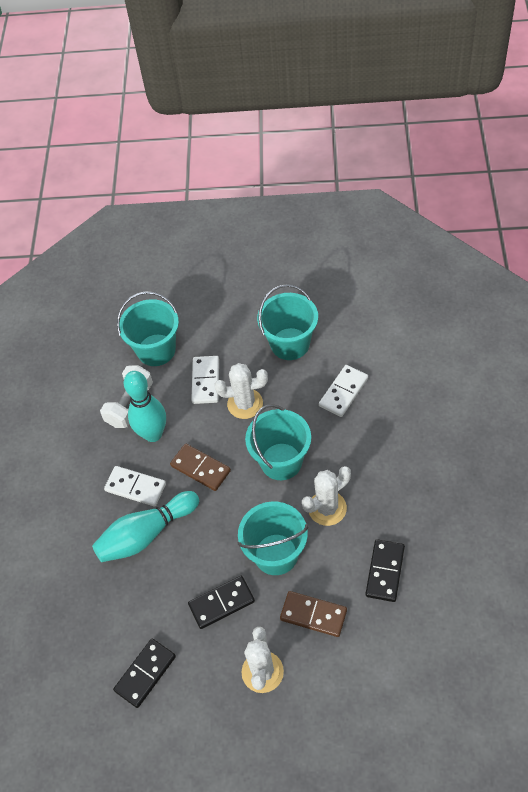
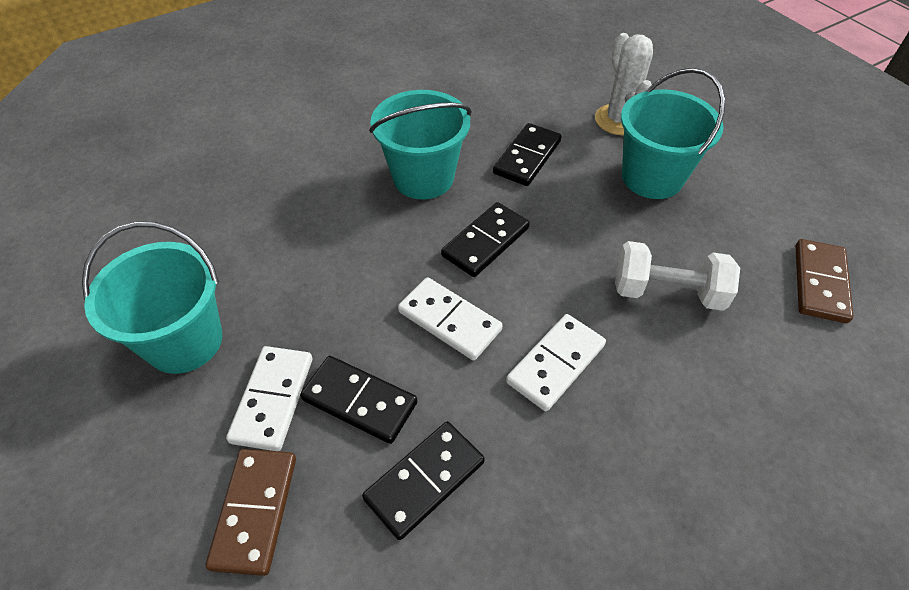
black domino: 3 -> 4
turquoise bowling pin: 2 -> 0
turquoise bucket: 4 -> 3
white cactus: 3 -> 1

